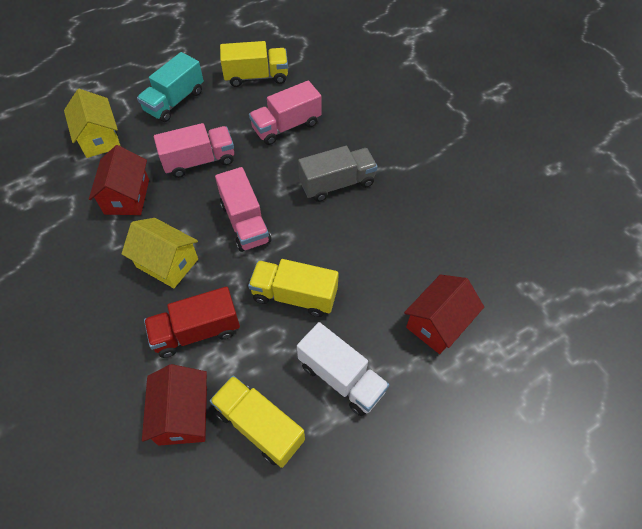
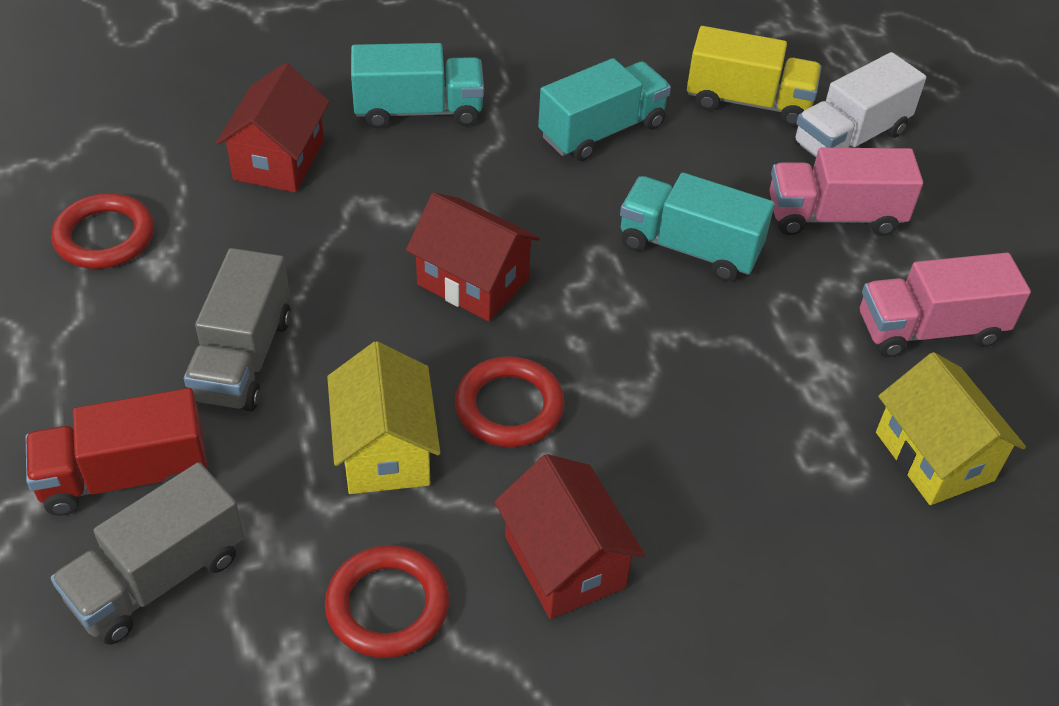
grey truck: 1 -> 2
pink truck: 3 -> 2
red ring: 0 -> 3
turquoise truck: 1 -> 3
yellow truck: 3 -> 1

